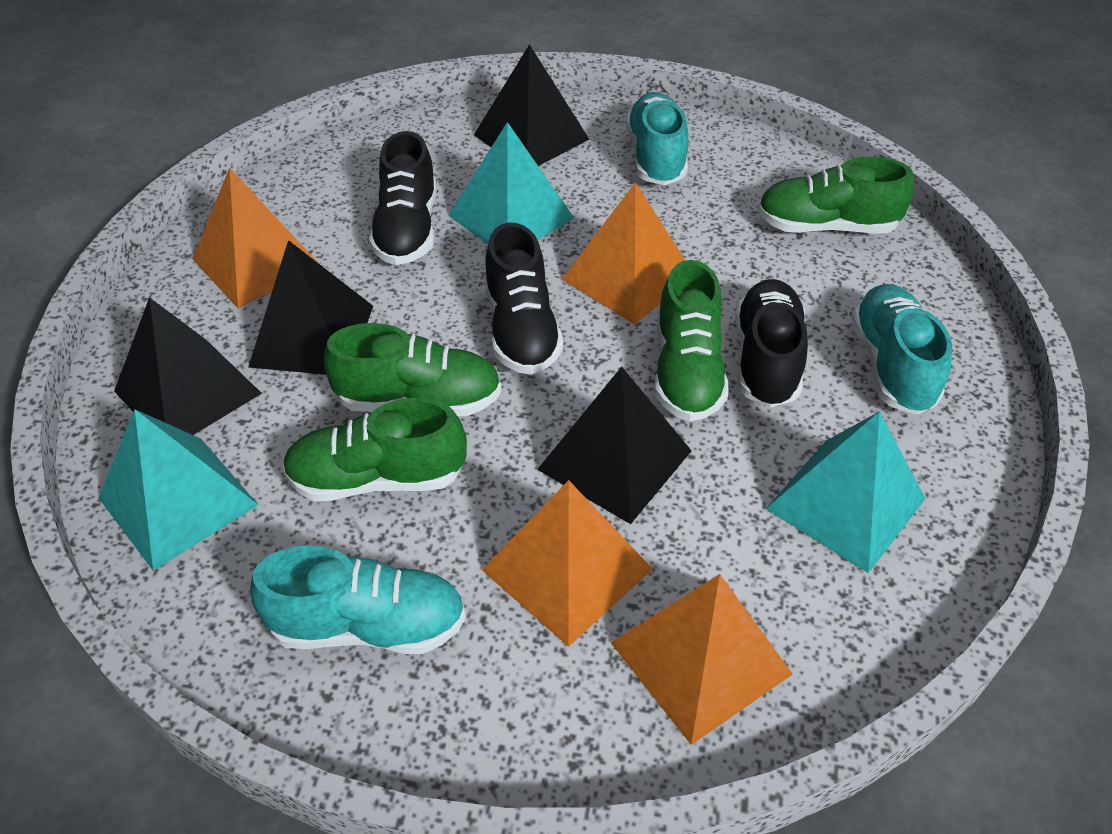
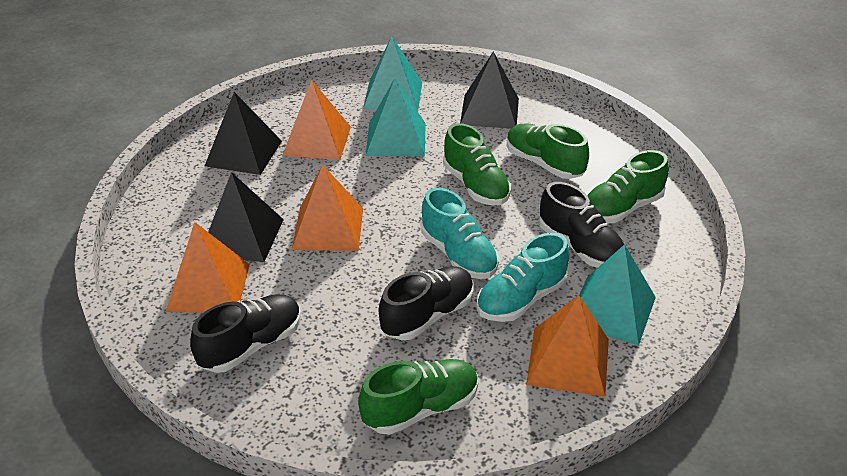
black pyramid: 4 -> 3
turquoise shoe: 3 -> 2

